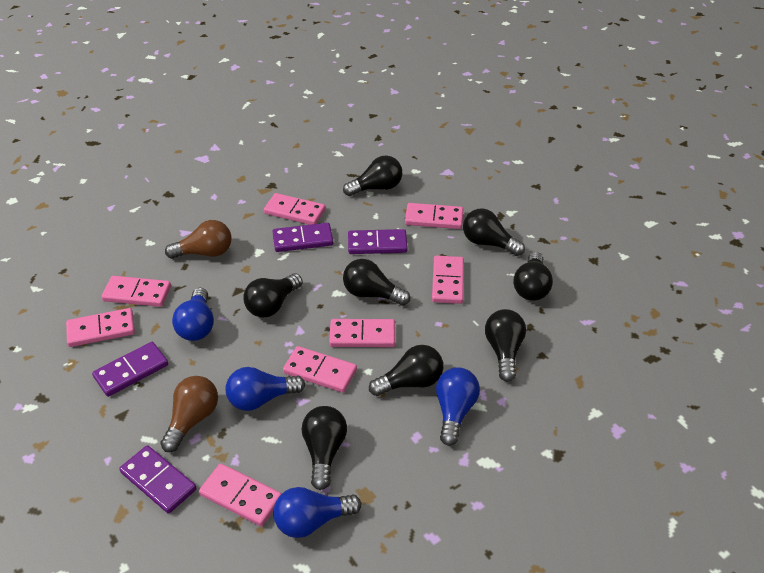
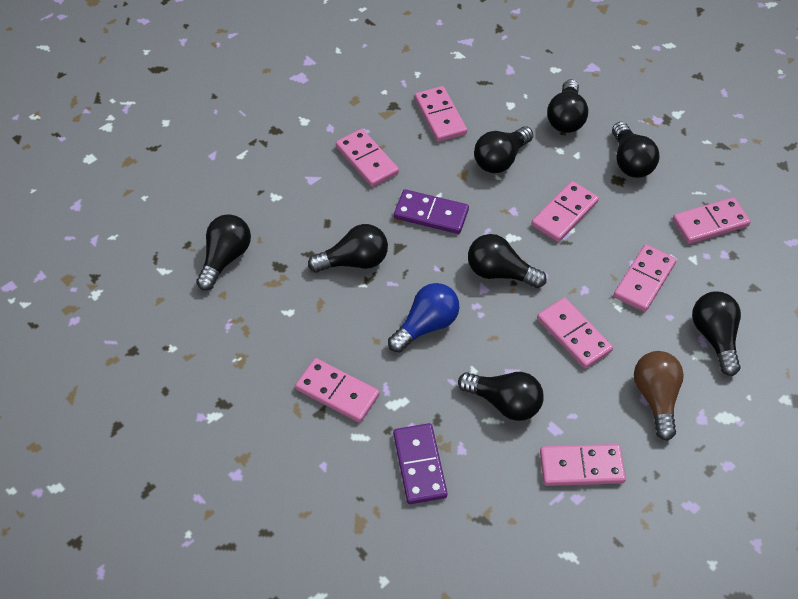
blue light bulb: 4 -> 1
brown light bulb: 2 -> 1
purple domino: 4 -> 2

